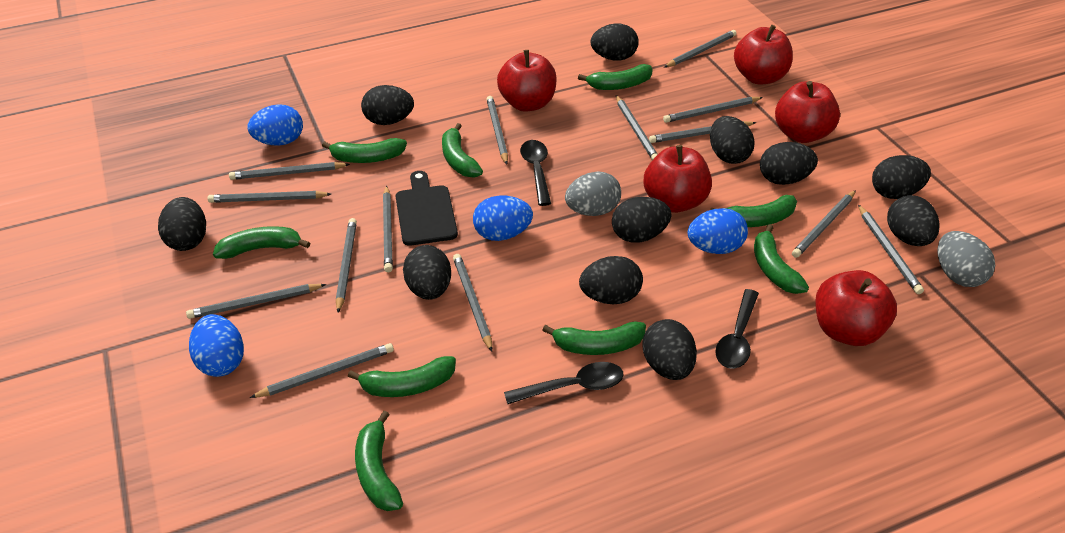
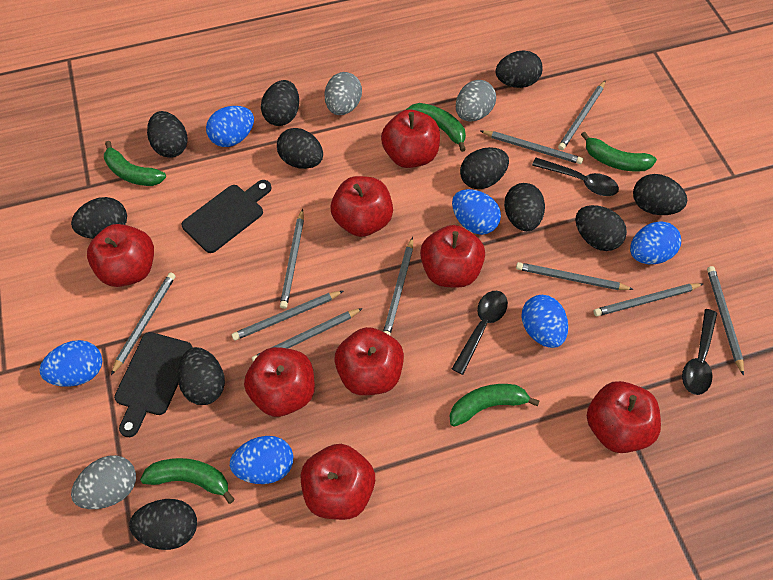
black cutting board: 1 -> 2
blue egg: 4 -> 6
green banana: 9 -> 5
grey egg: 2 -> 3
grey pencil: 14 -> 10
red apple: 5 -> 8

